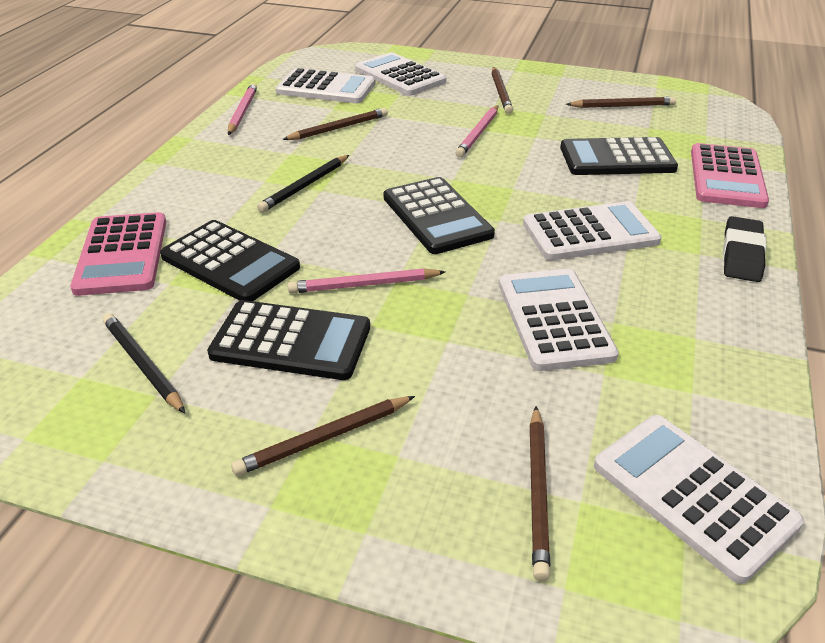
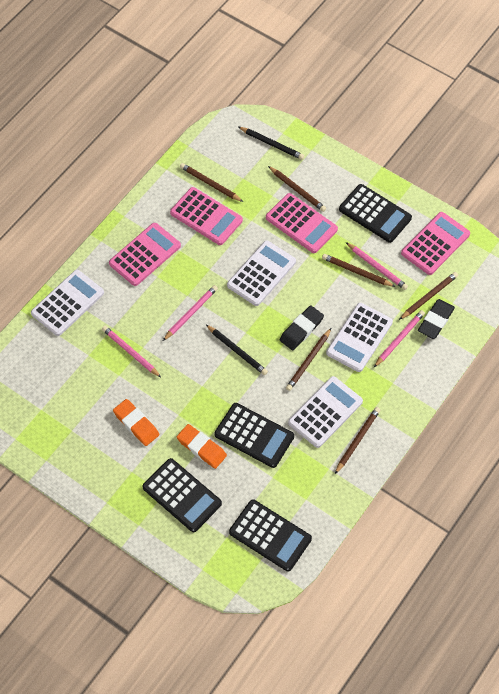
black eraser: 1 -> 2
brown pencil: 5 -> 6
orange eraser: 0 -> 2
pink calculator: 2 -> 4
pink pencil: 3 -> 4
white calculator: 5 -> 4

